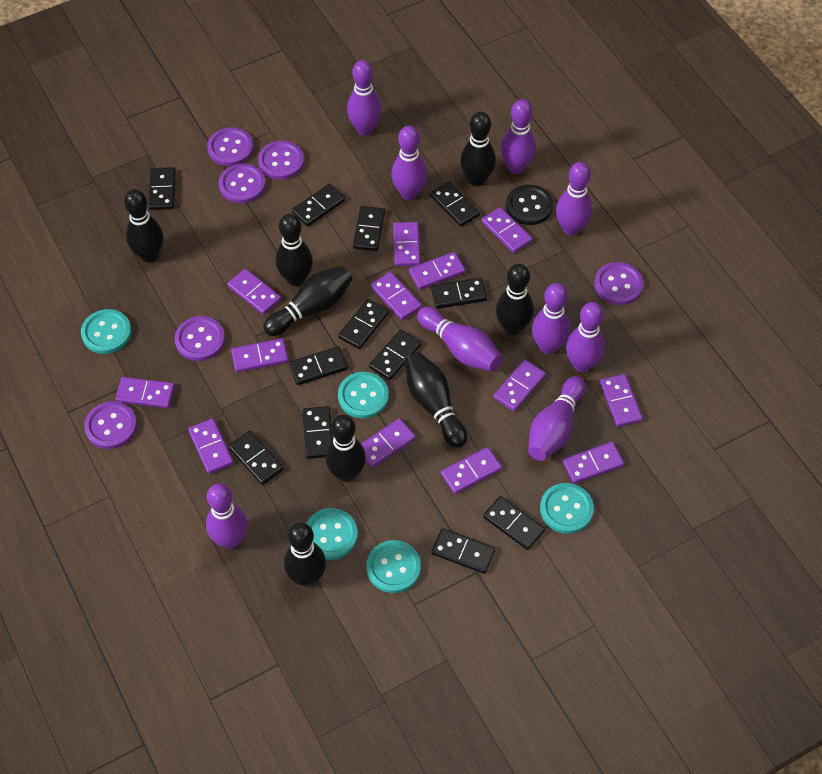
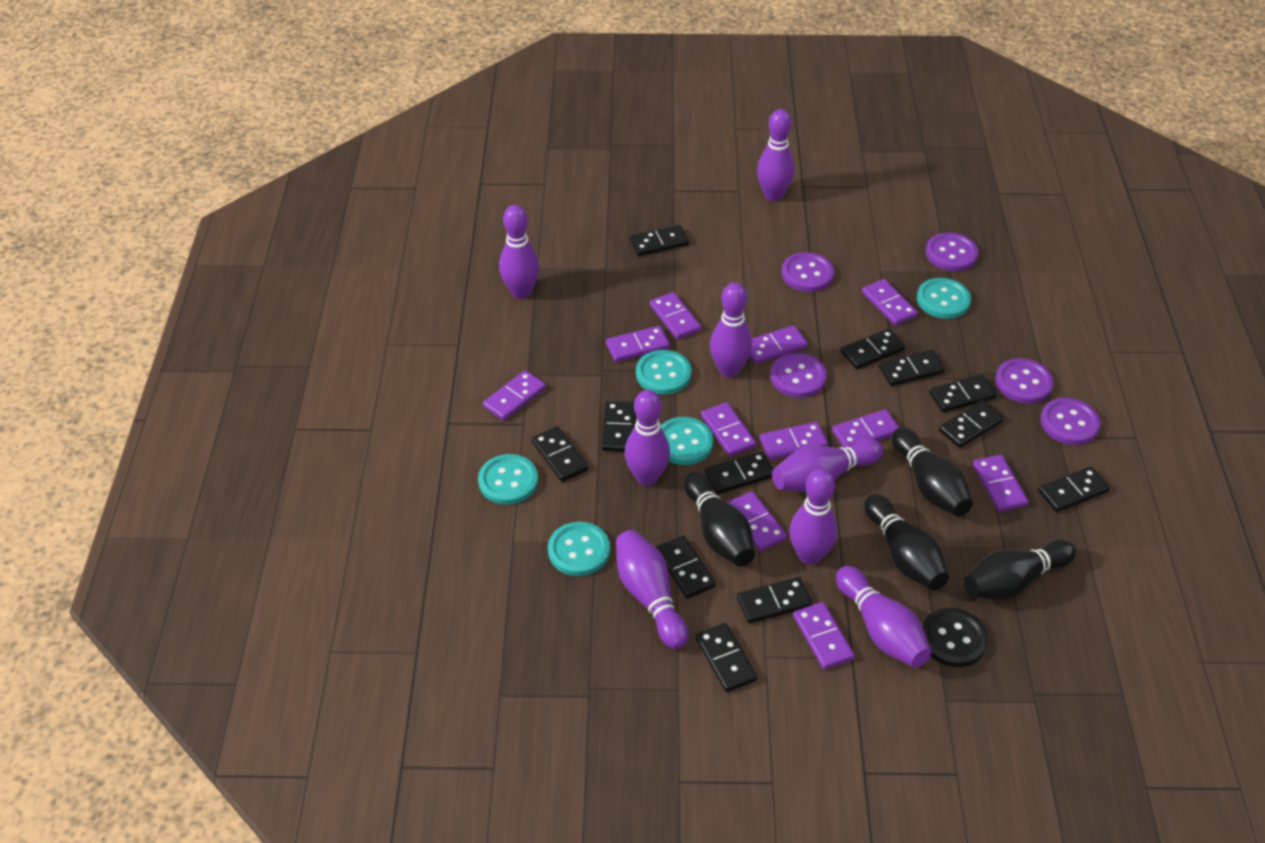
black bowling pin: 8 -> 4
purple bowling pin: 9 -> 8
purple button: 6 -> 5
purple domino: 13 -> 11

